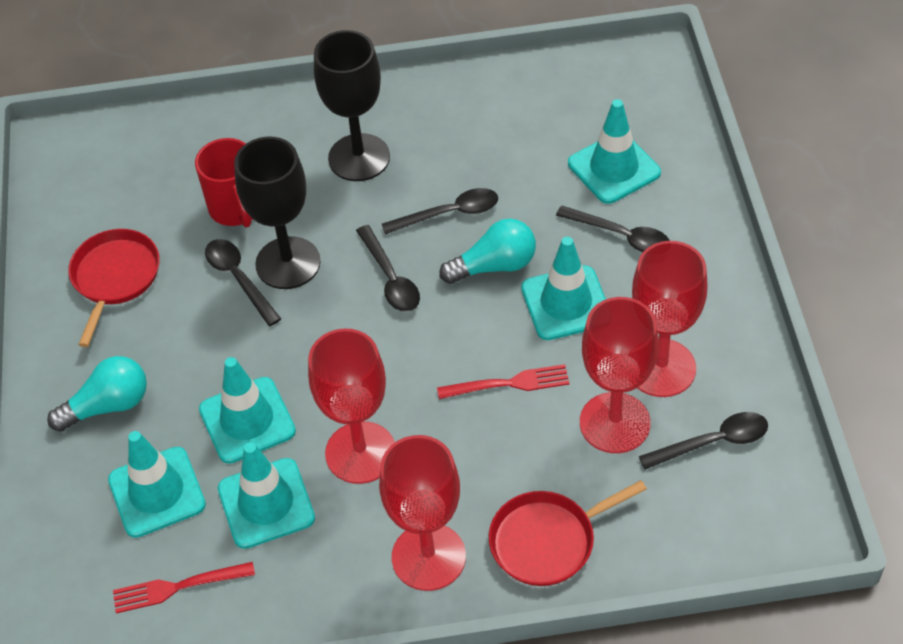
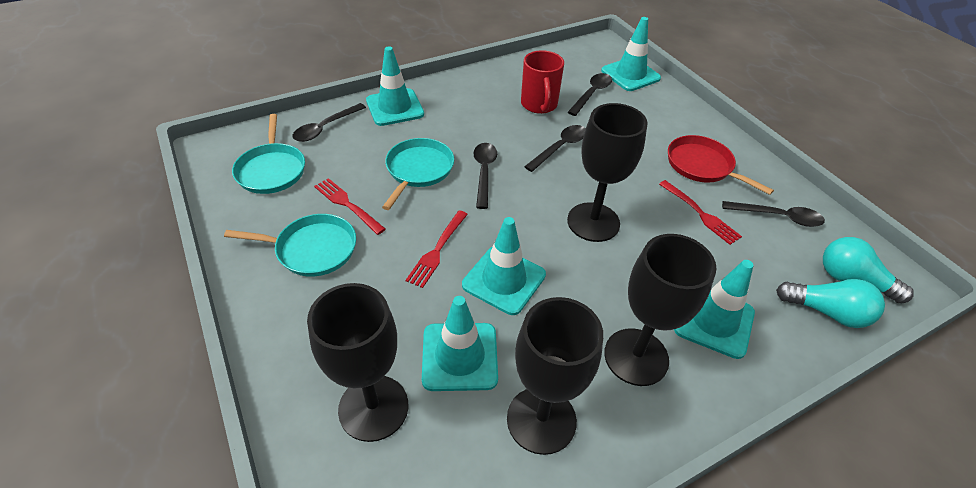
black goblet: 2 -> 4
red fork: 2 -> 3
red goblet: 4 -> 0
red pan: 2 -> 1
turquoise pan: 0 -> 3

